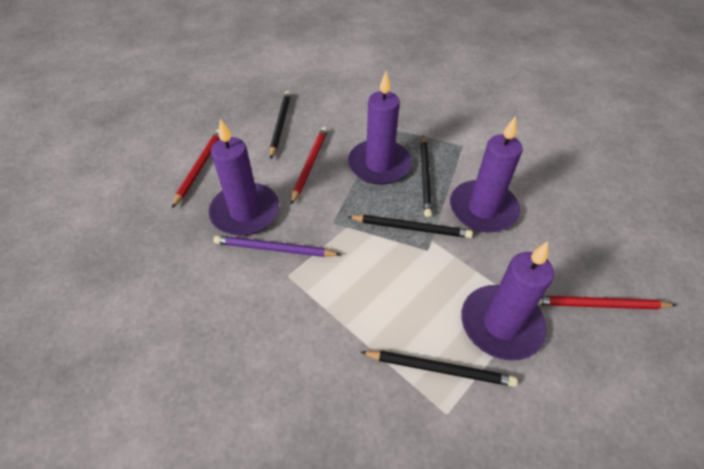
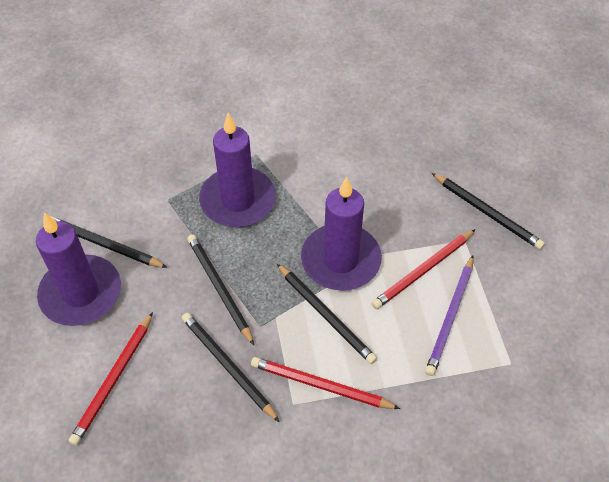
black pencil: 4 -> 5
purple candle: 4 -> 3

